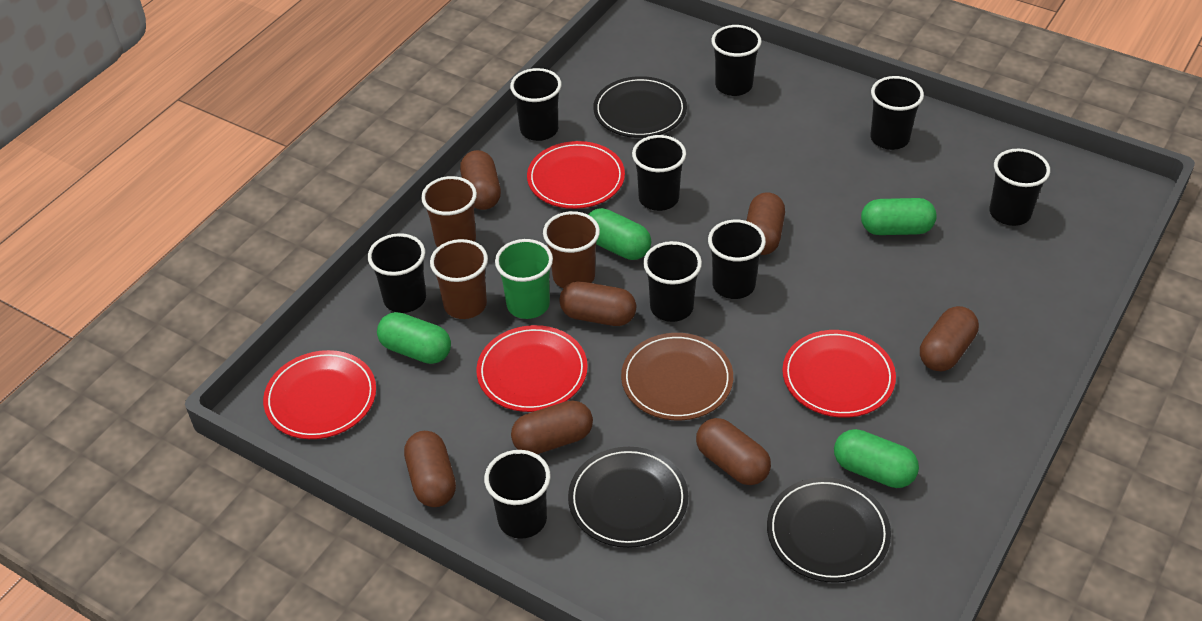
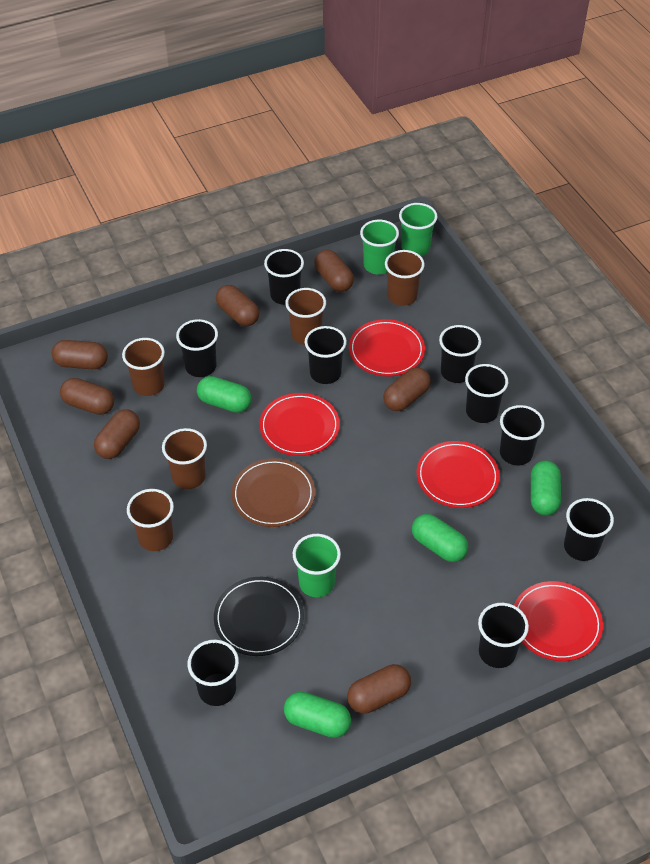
black plate: 3 -> 1
brown cup: 3 -> 5
green cup: 1 -> 3

